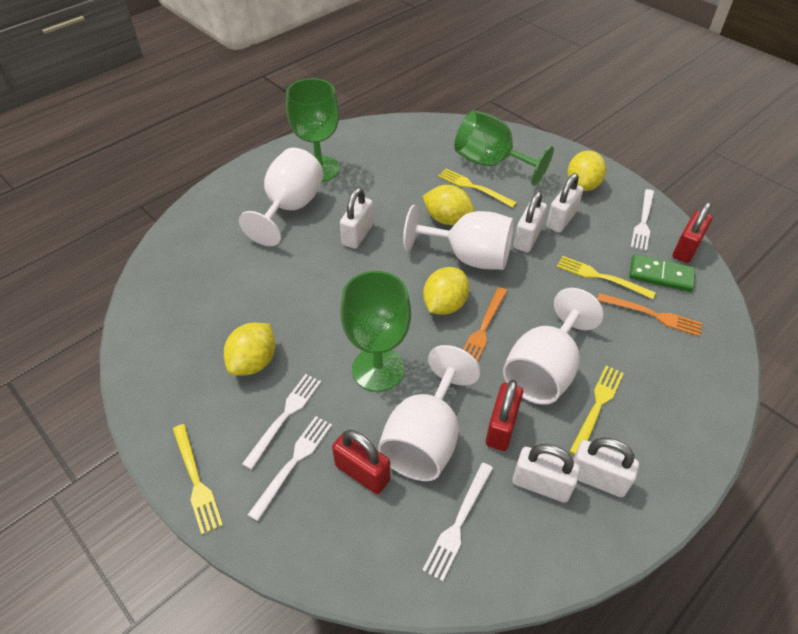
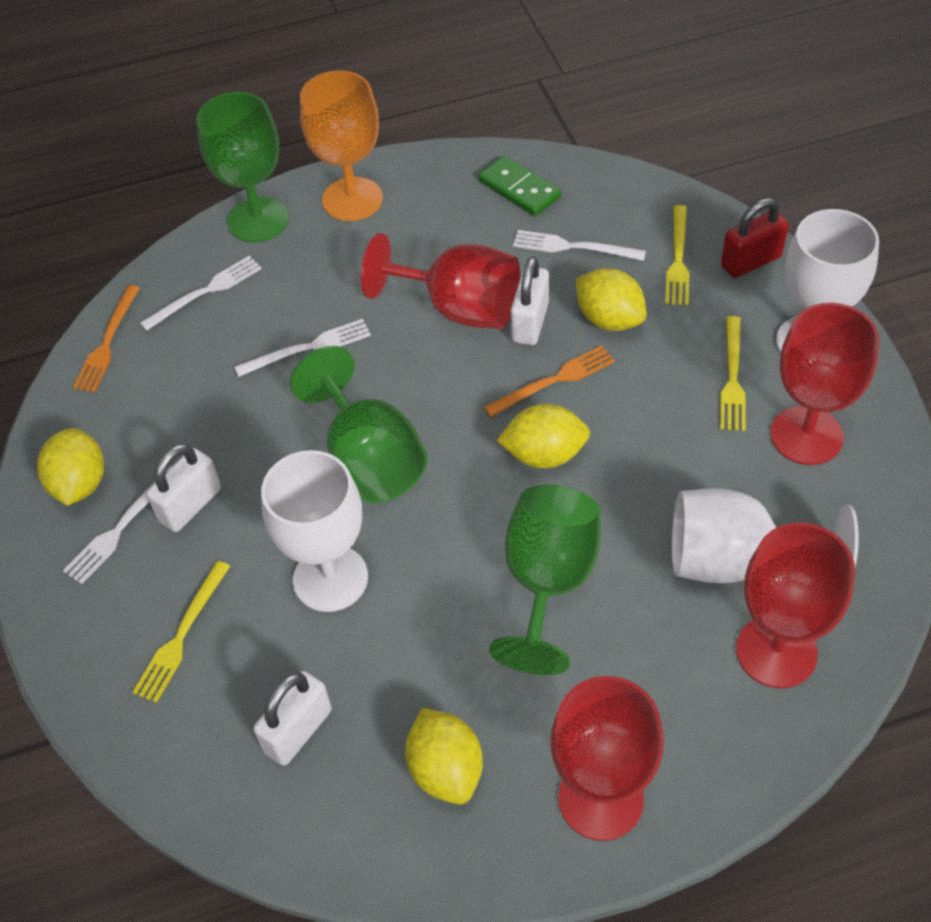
orange goblet: 0 -> 1
red goblet: 0 -> 4
red padlock: 3 -> 1
white goblet: 4 -> 3
white padlock: 5 -> 3
yellow fork: 4 -> 3

